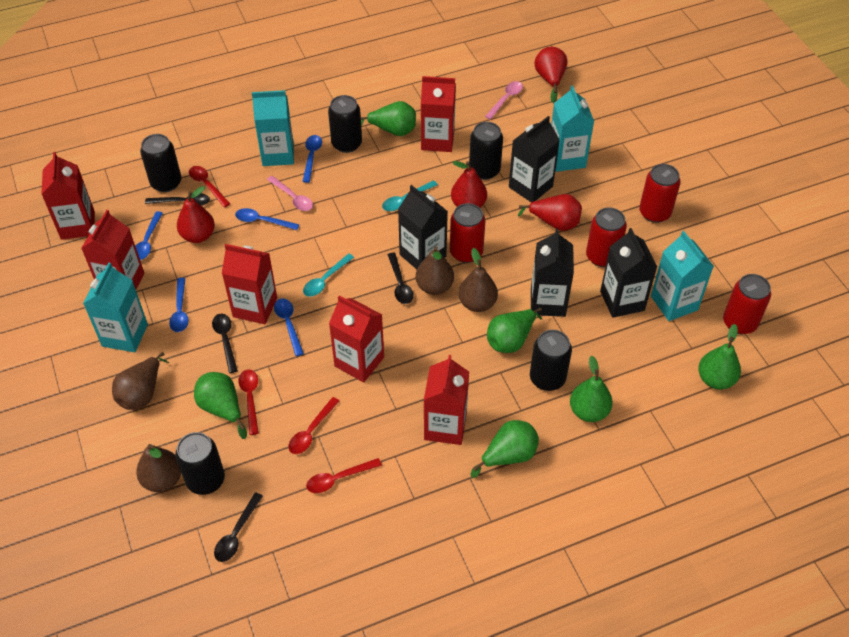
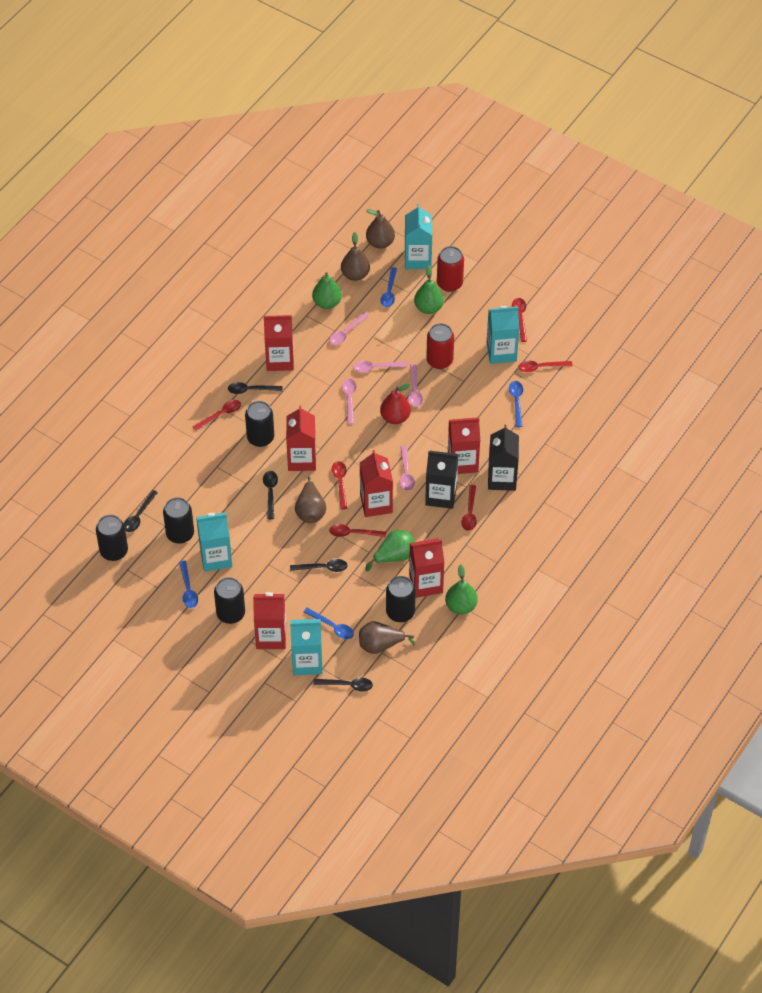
black carton: 4 -> 2
black spoon: 4 -> 5
blue spoon: 5 -> 4
green pear: 6 -> 4
pink spoon: 2 -> 5
red can: 4 -> 2
red pear: 4 -> 1
red spoon: 4 -> 6
turquoise spoon: 2 -> 0

